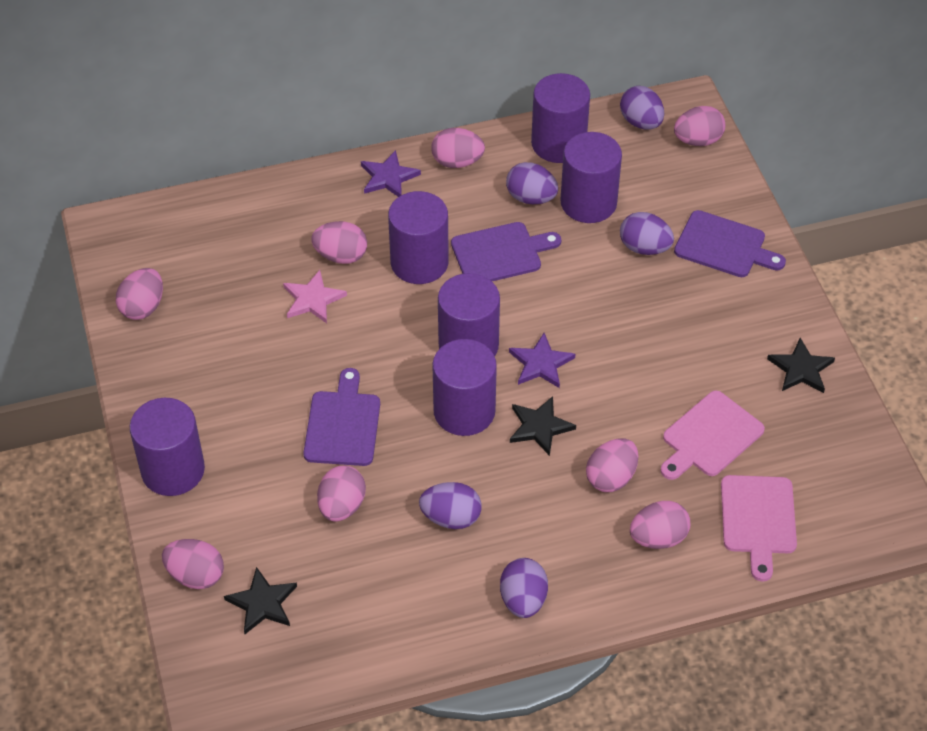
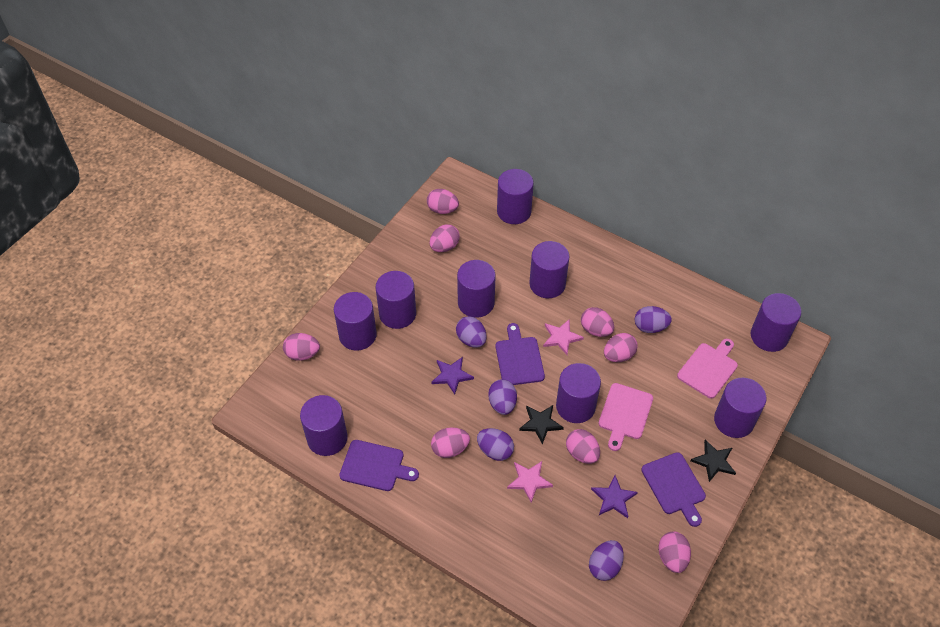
black star: 3 -> 2
pink star: 1 -> 2
purple cylinder: 6 -> 9

